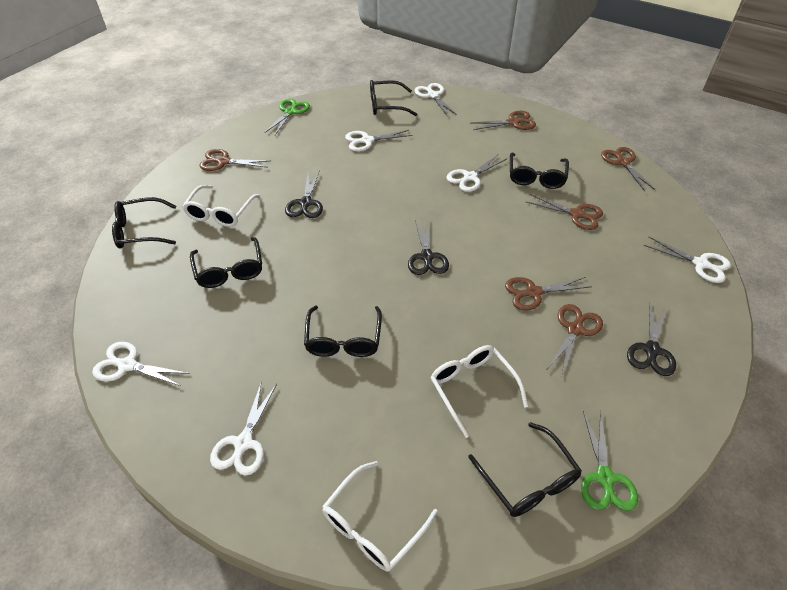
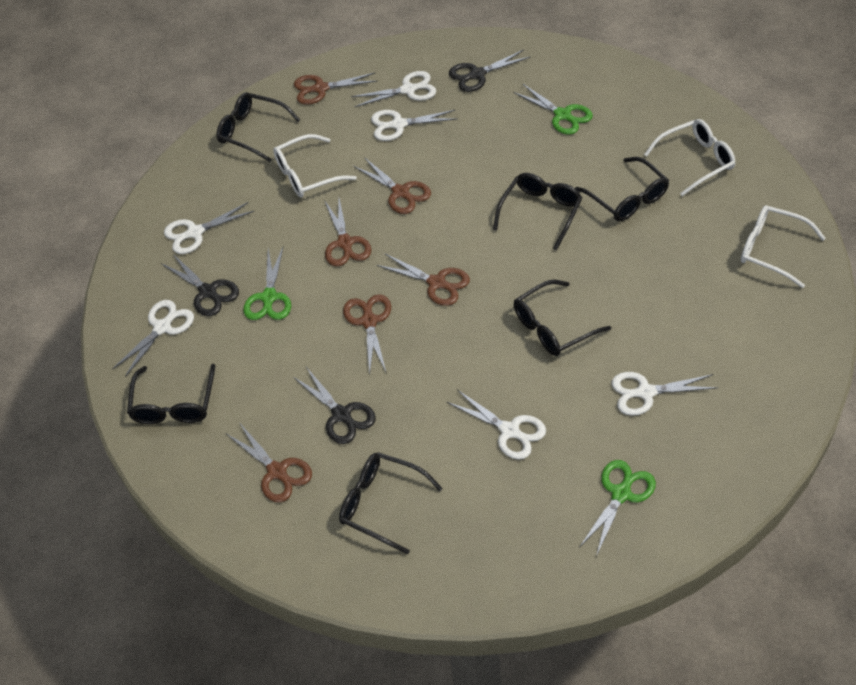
green scissors: 2 -> 3

